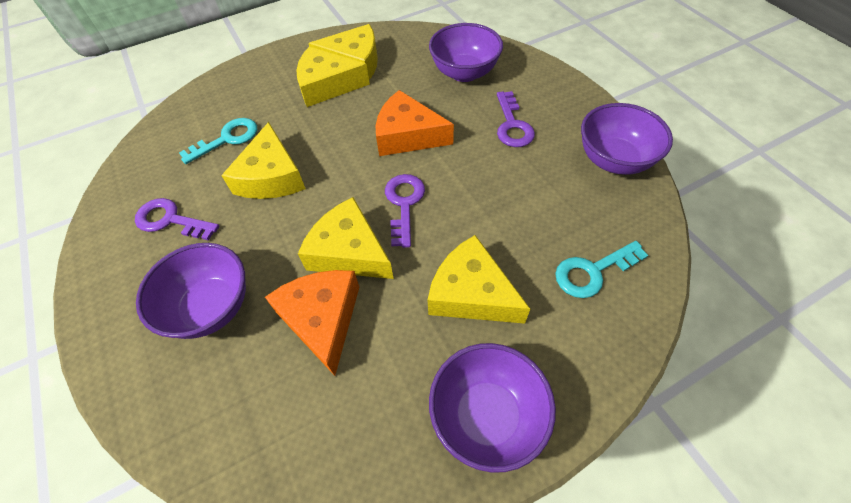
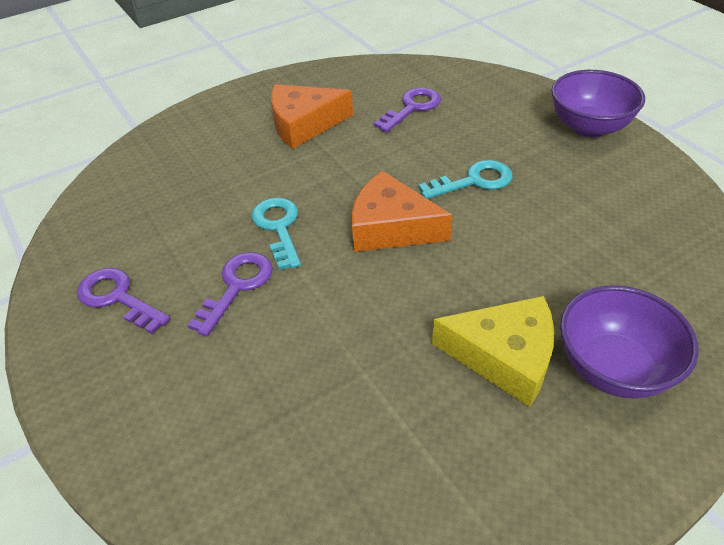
purple bowl: 4 -> 2
yellow cheese: 5 -> 1

